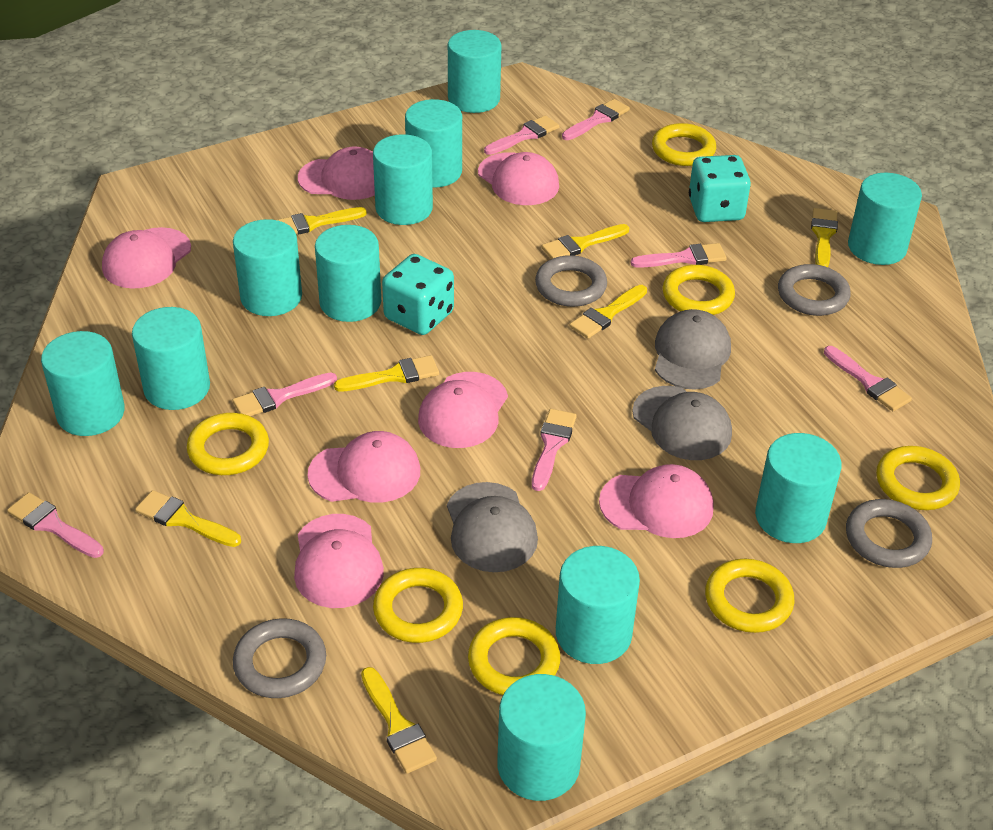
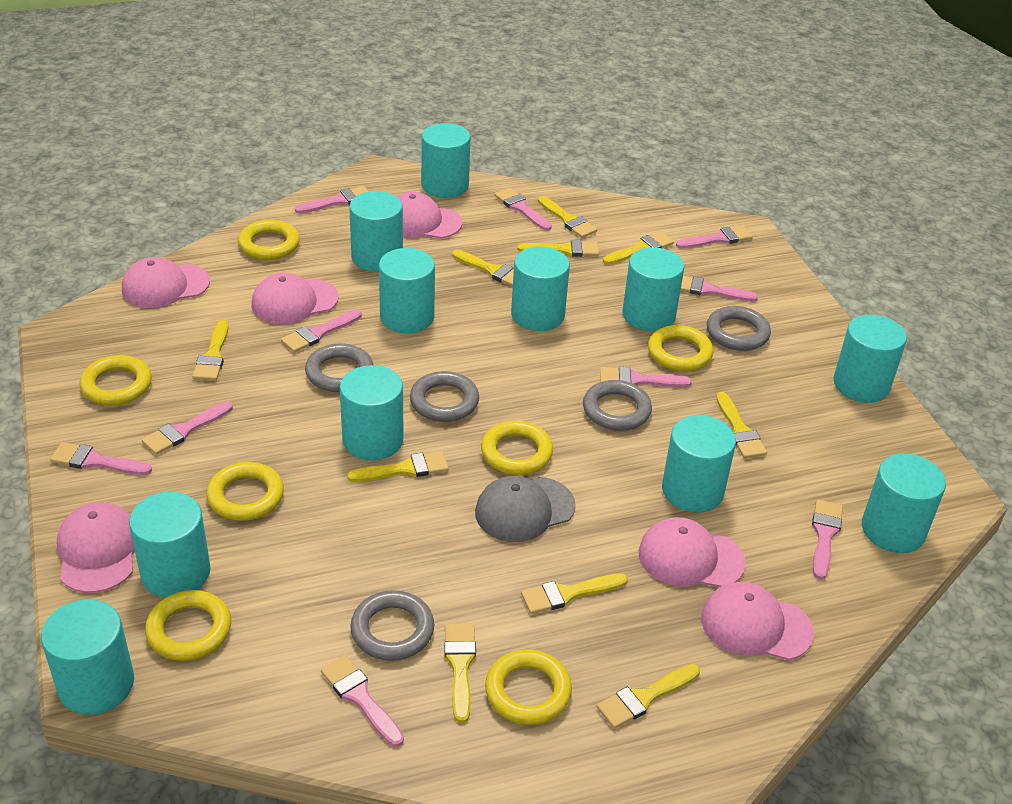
grey cap: 3 -> 1
grey ring: 4 -> 5
pink brush: 7 -> 10
pink cap: 7 -> 6
turquoise dice: 2 -> 0
yellow brush: 7 -> 10

